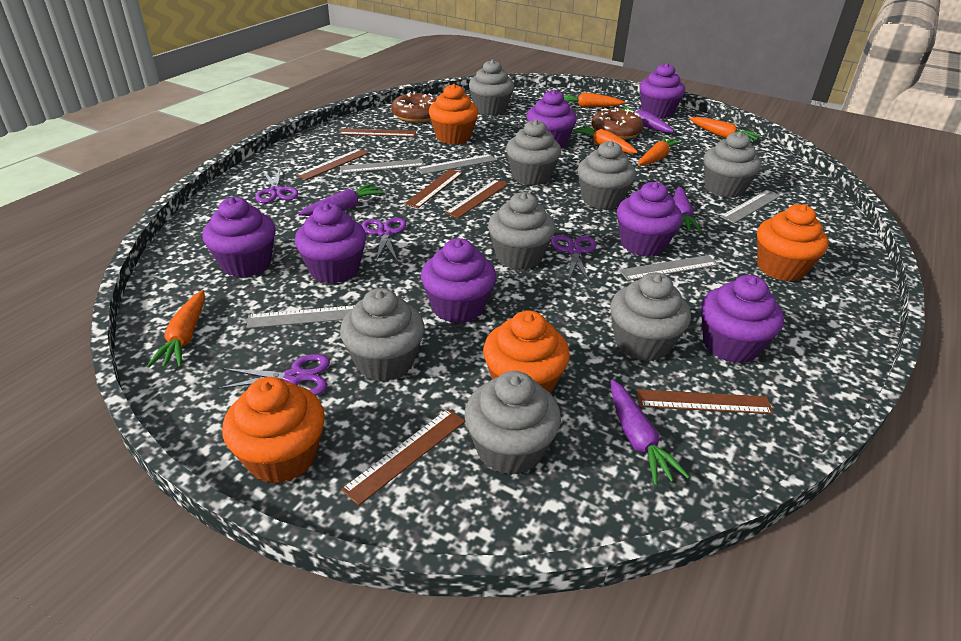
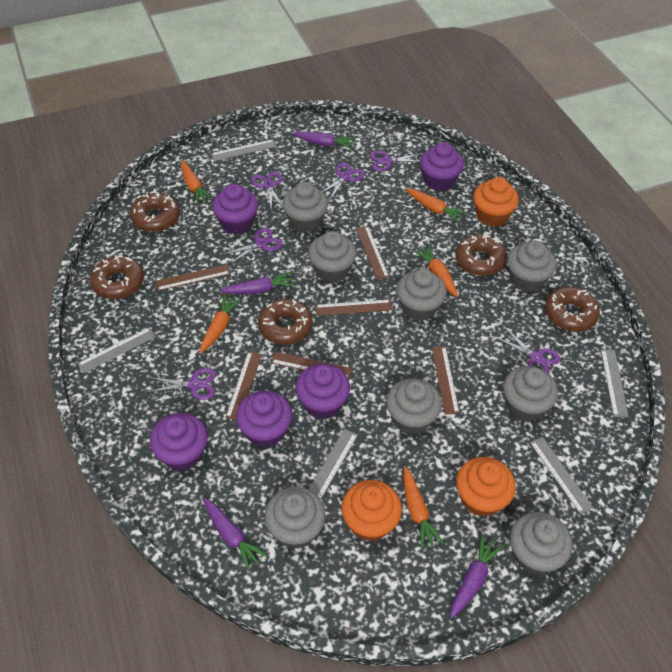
brown donut: 2 -> 5
orange cupcake: 4 -> 3
purple cupcake: 7 -> 5
purple scissors: 4 -> 6

